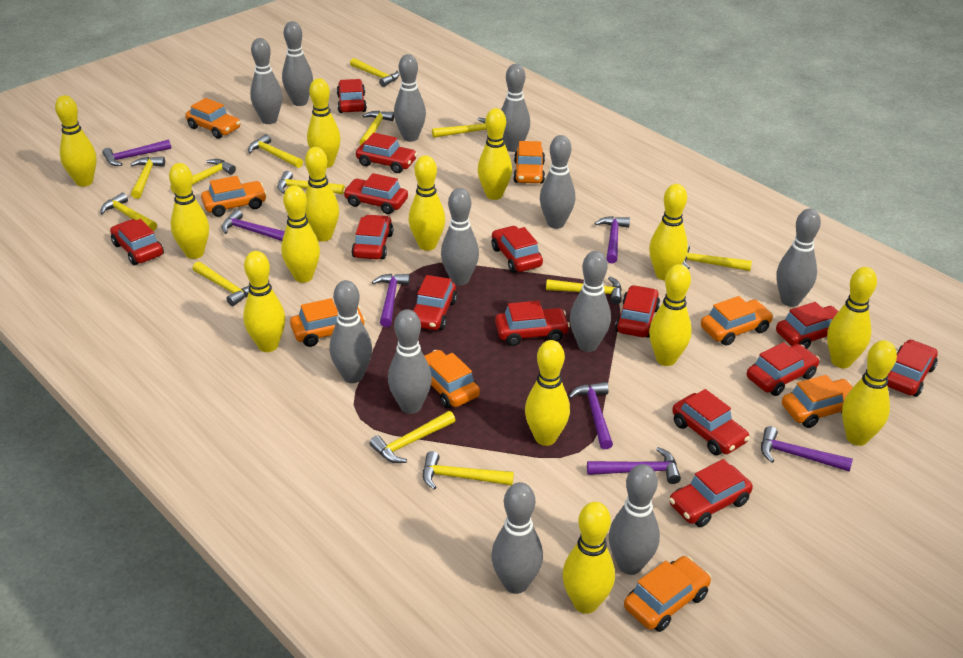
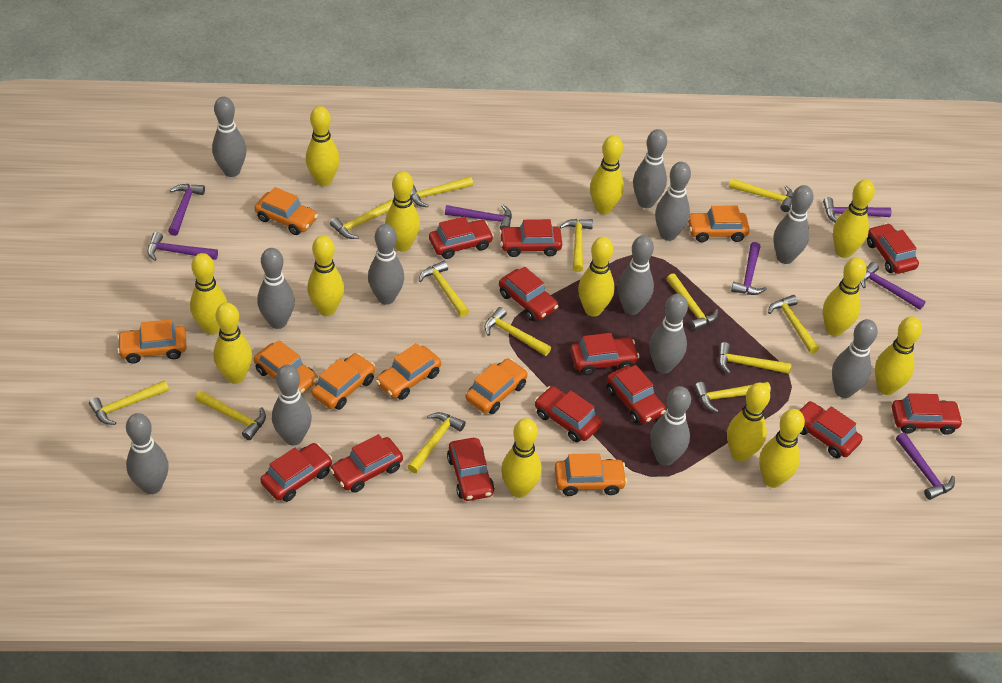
red car: 14 -> 12
yellow bowling pin: 14 -> 13

